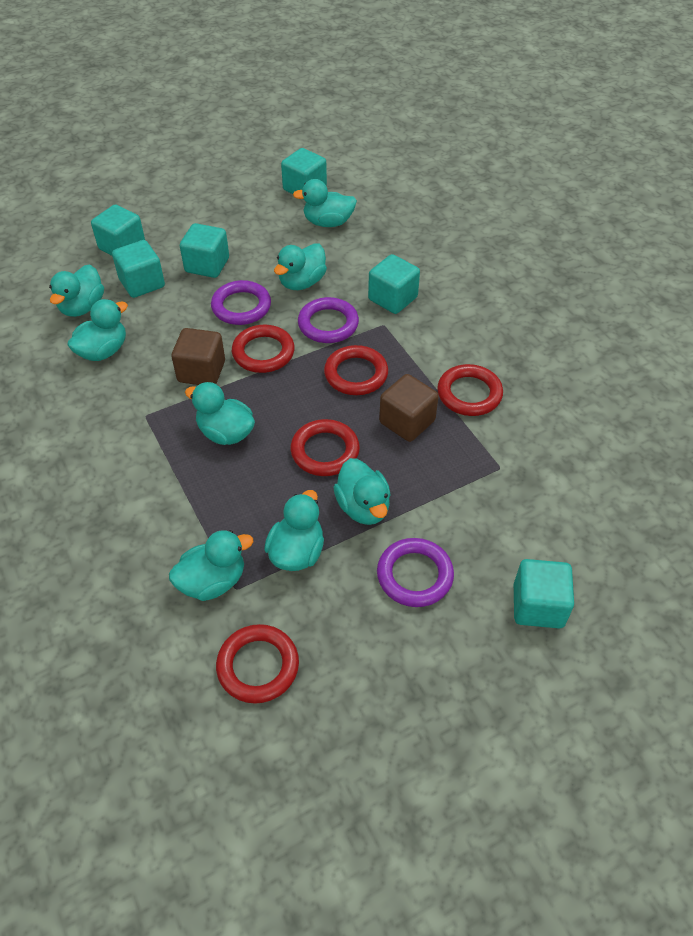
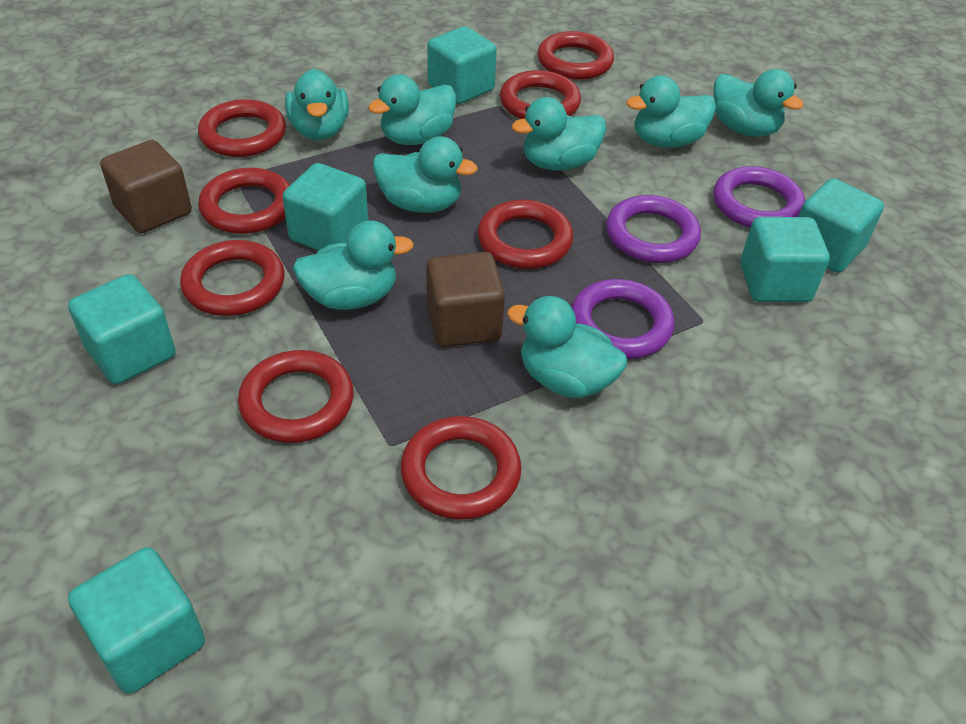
red ring: 5 -> 8

